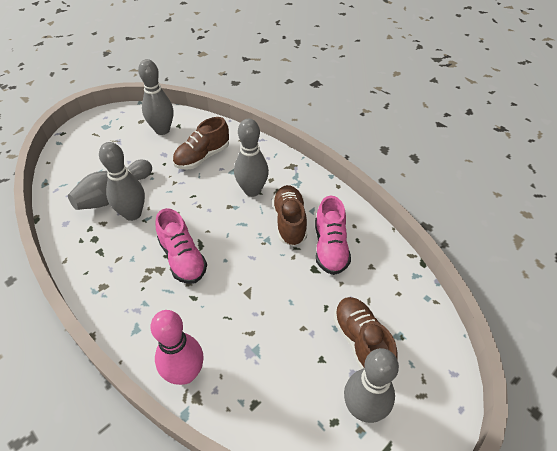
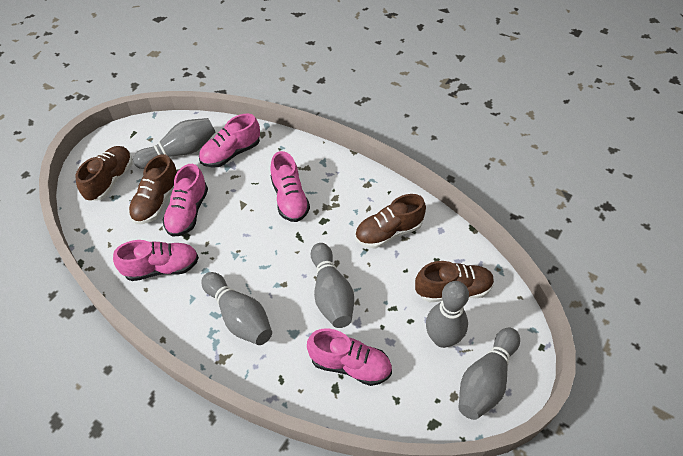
brown shoe: 3 -> 4
pink bowling pin: 1 -> 0
pink shoe: 2 -> 5

